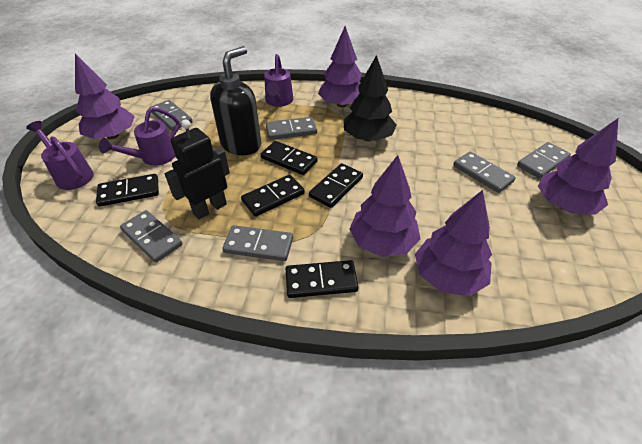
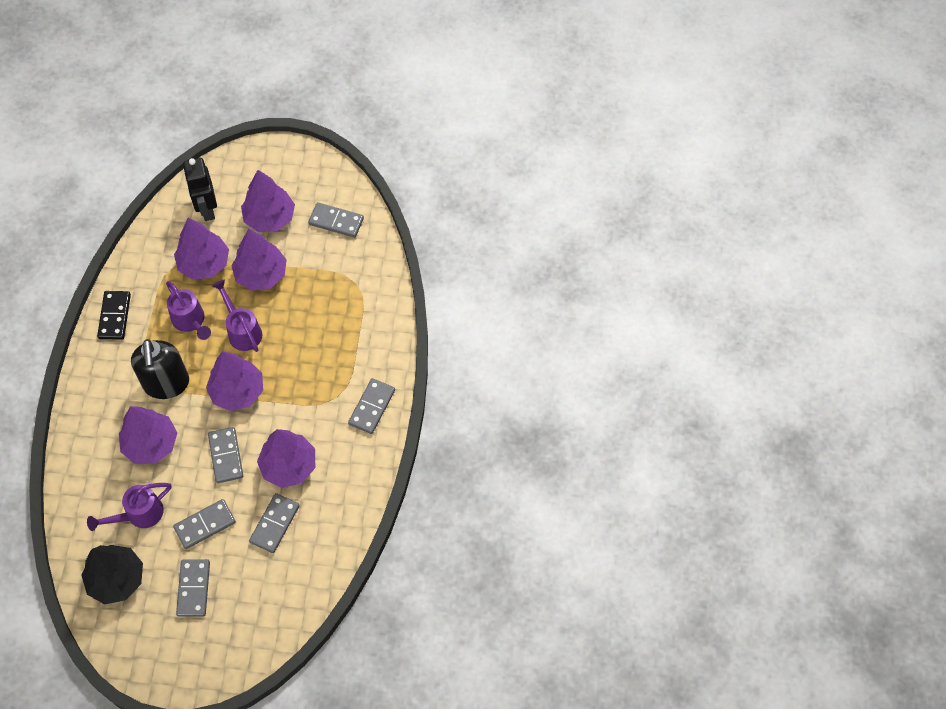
black domino: 5 -> 1
purple tree: 5 -> 6

